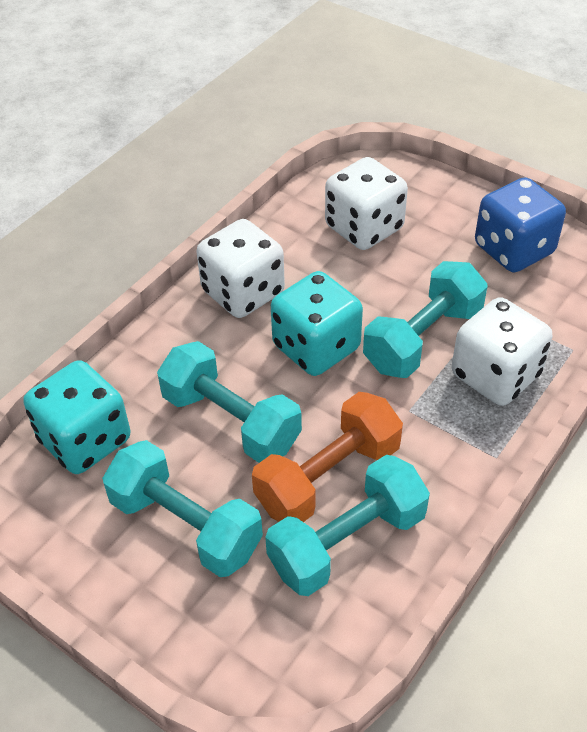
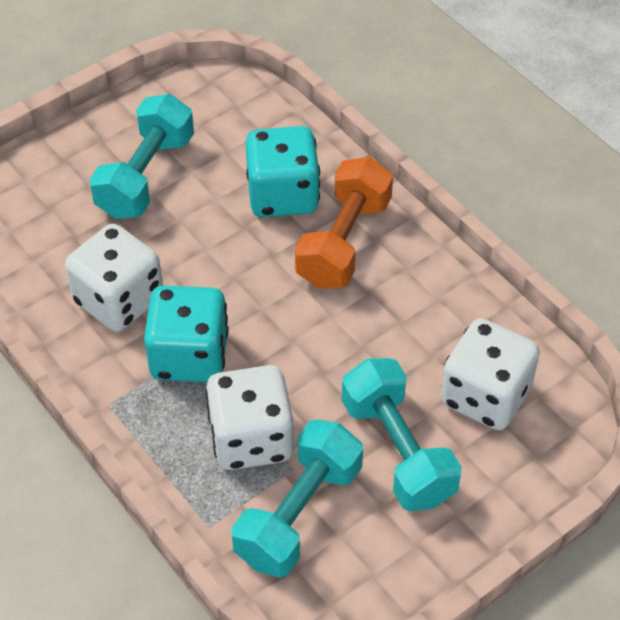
blue dice: 1 -> 0
turquoise dumbbell: 4 -> 3

